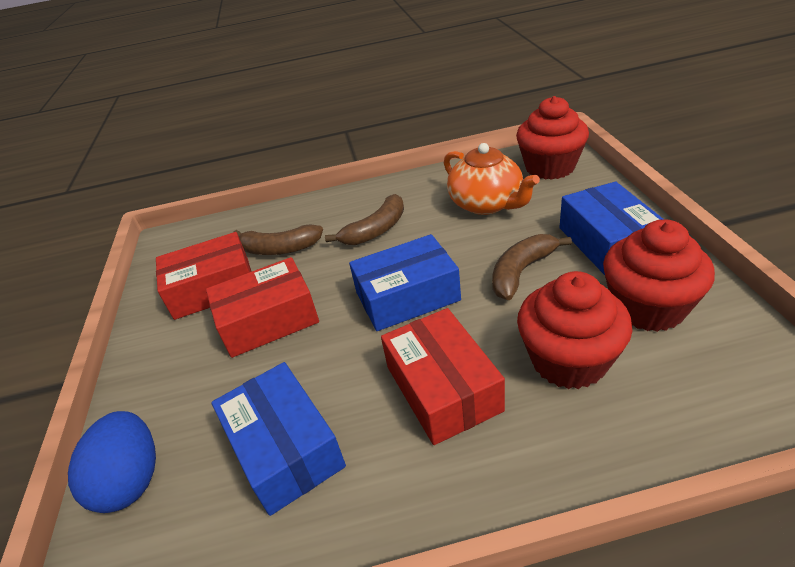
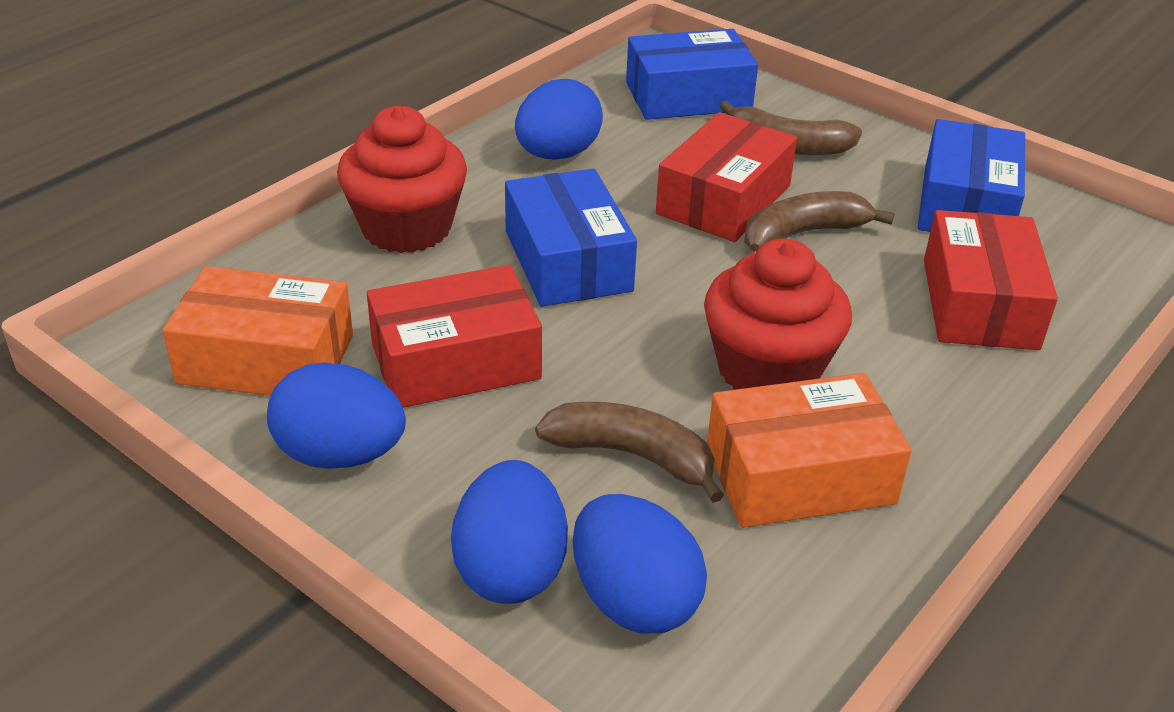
blue egg: 1 -> 4
orange box: 0 -> 2
orange teapot: 1 -> 0
red cupcake: 3 -> 2

